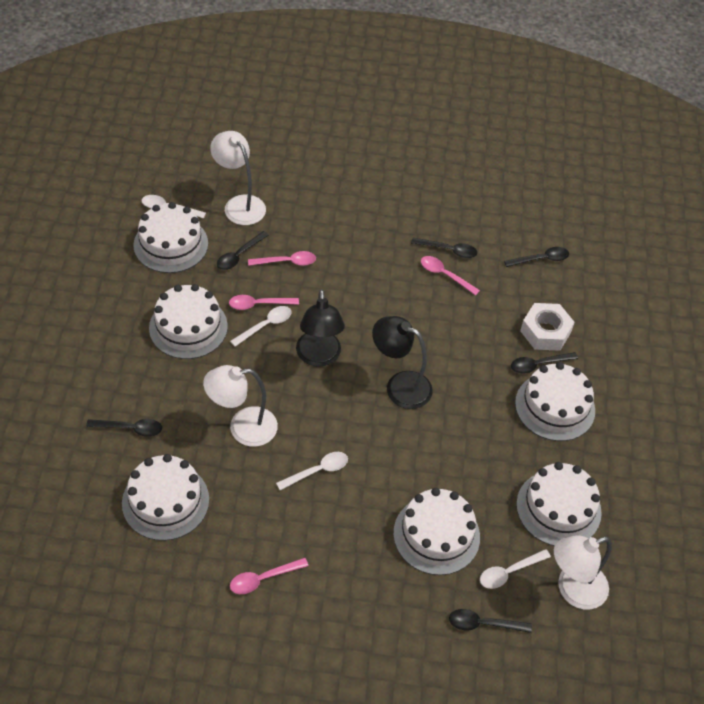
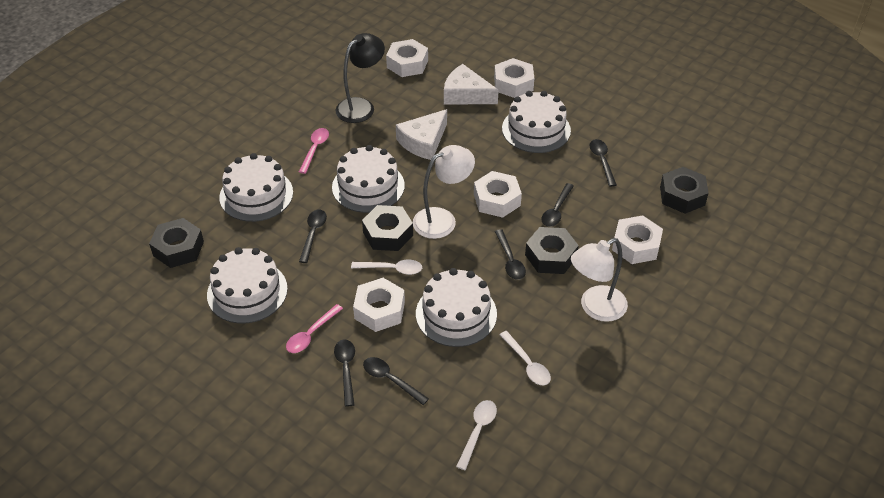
black lamp: 2 -> 1
black nut: 0 -> 4
pink spoon: 4 -> 2
white cake: 6 -> 5
white cheese: 0 -> 2
white lamp: 3 -> 2
white nut: 1 -> 5
white spoon: 4 -> 3

